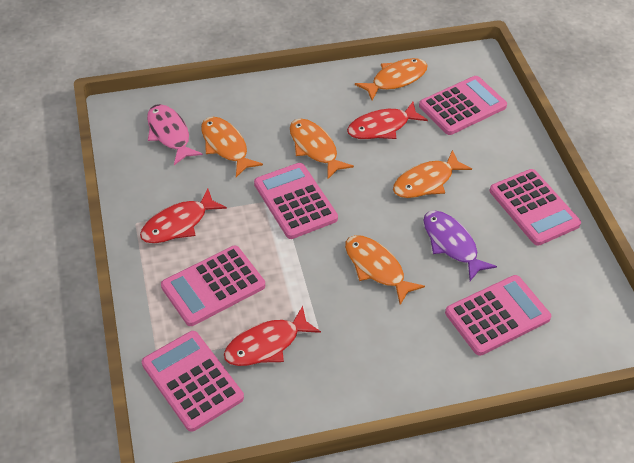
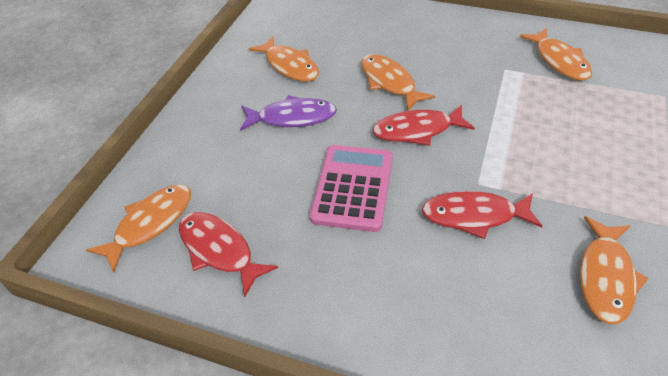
pink calculator: 6 -> 1
pink fish: 1 -> 0

